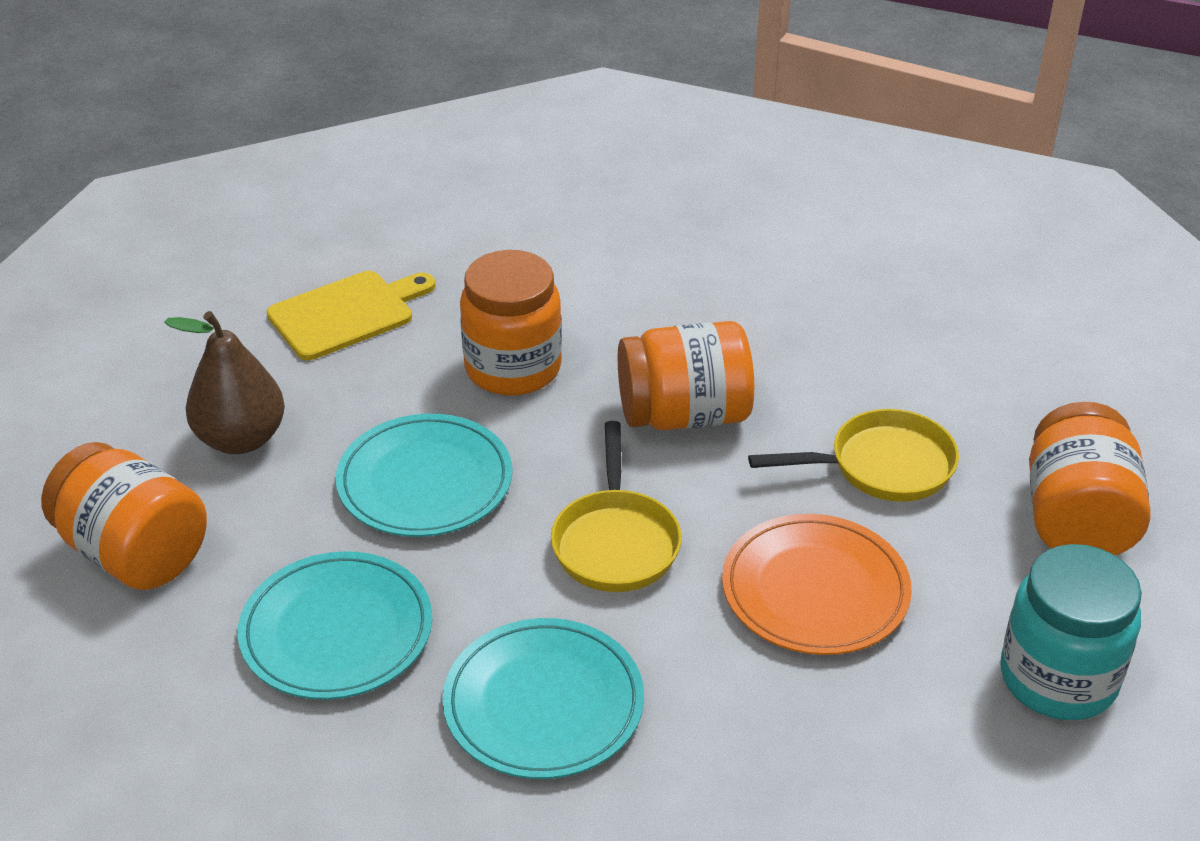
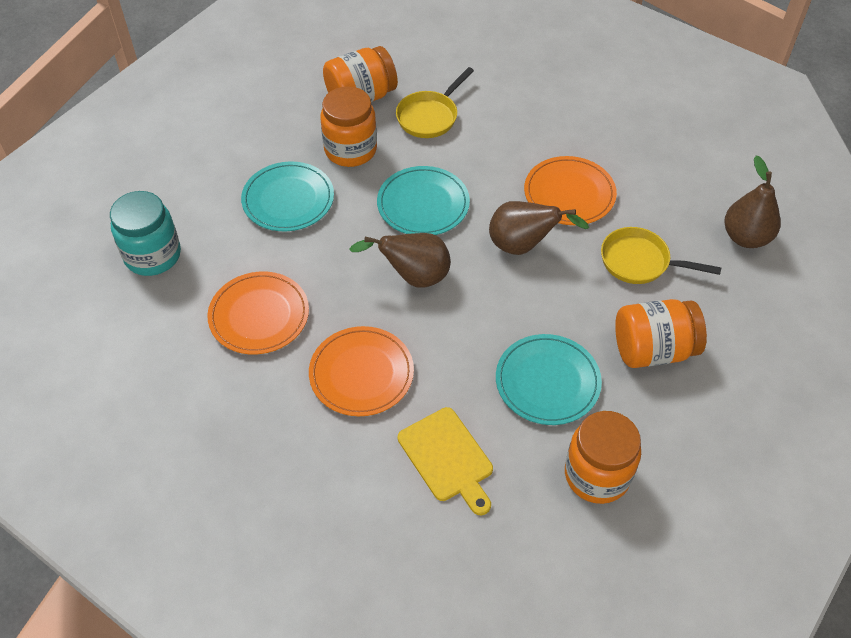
brown pear: 1 -> 3
orange plate: 1 -> 3

